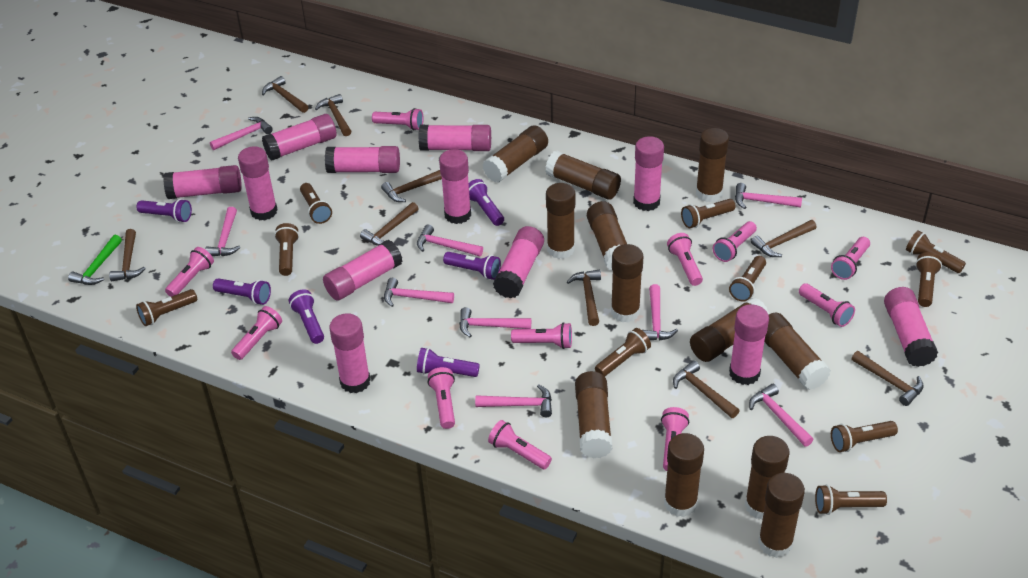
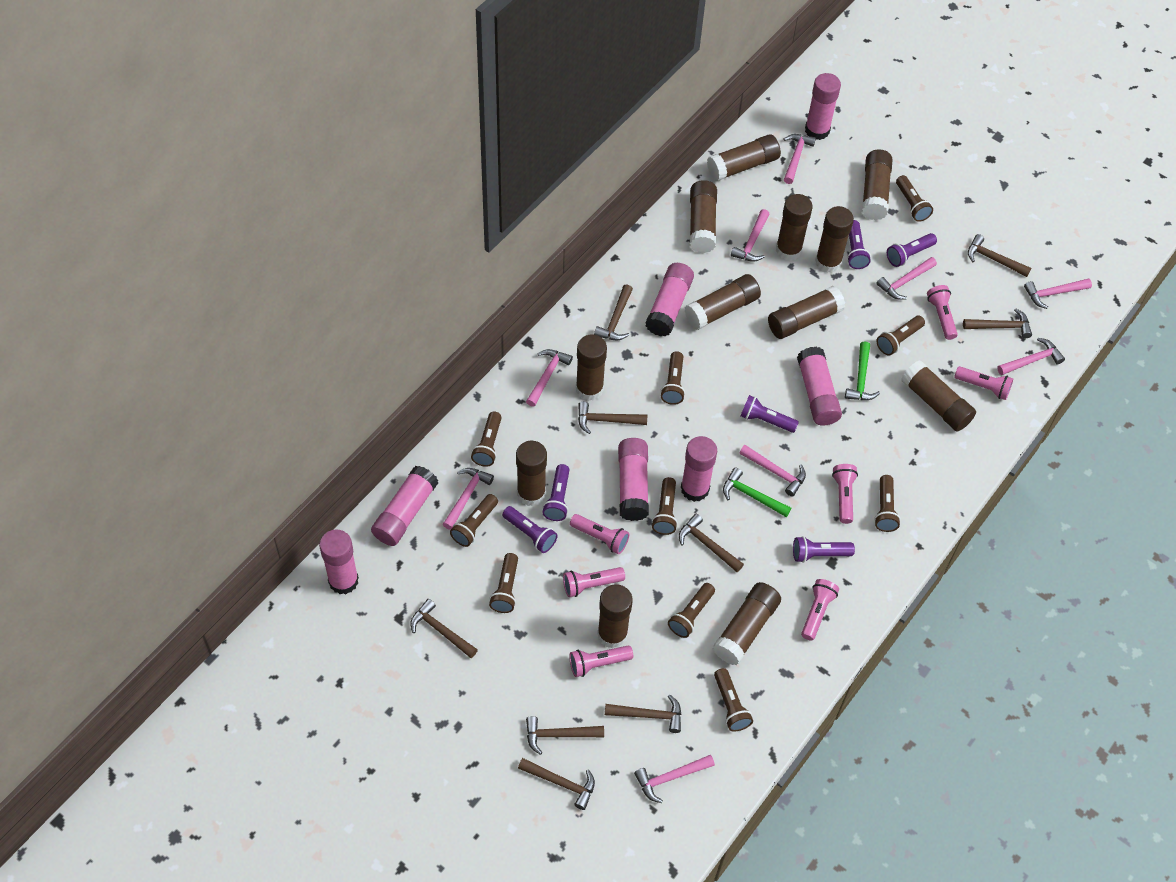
green hammer: 1 -> 2
pink flashlight: 11 -> 7
pink glue stick: 12 -> 7

